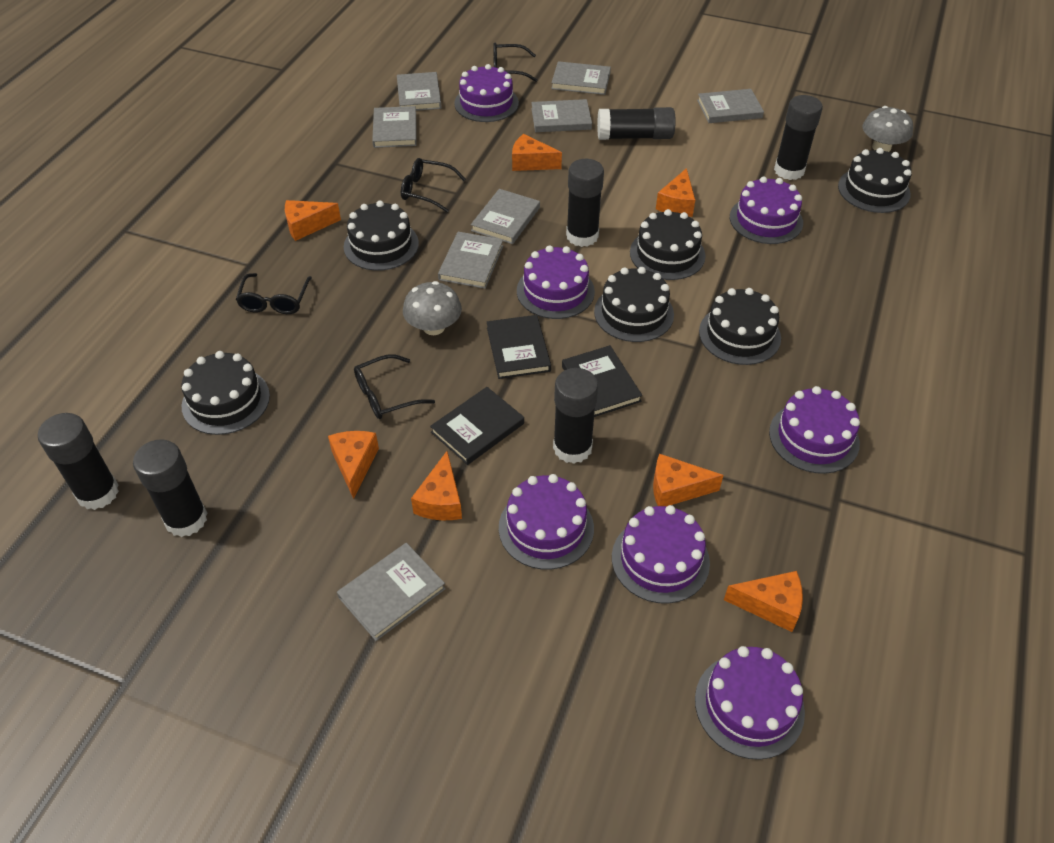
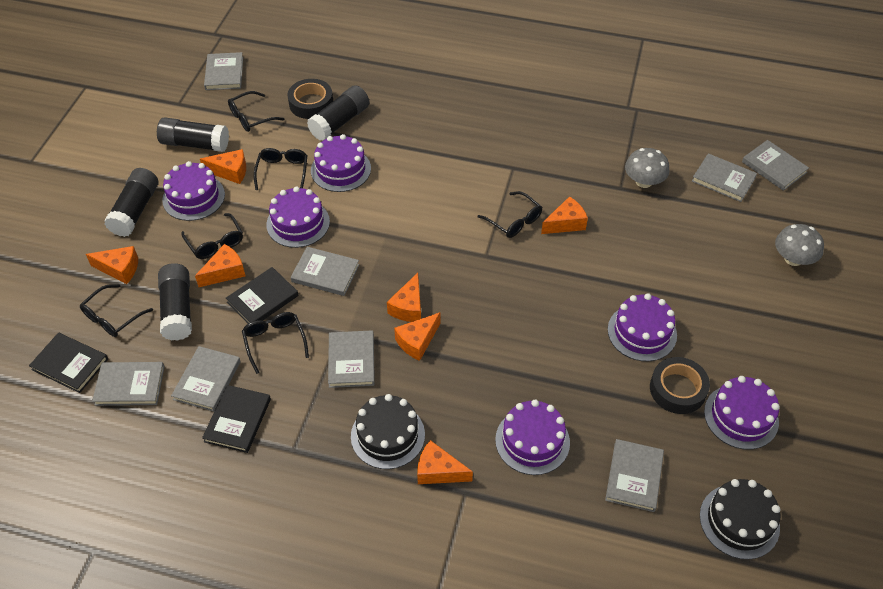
black cake: 6 -> 2
black glasses: 4 -> 6
black glue stick: 6 -> 4
black tape: 0 -> 2
purple cake: 7 -> 6

